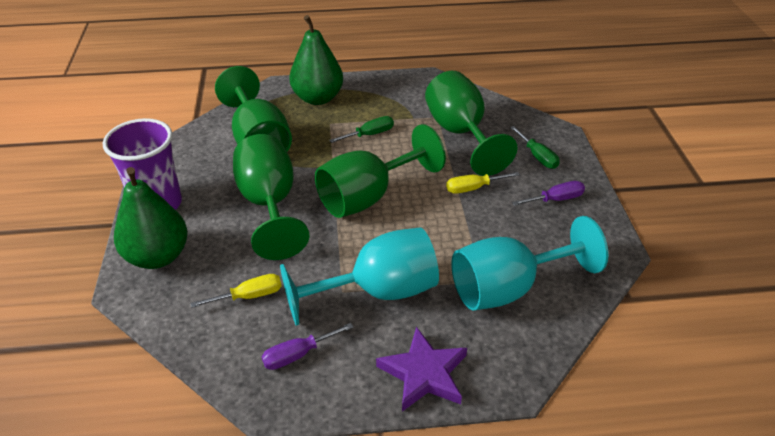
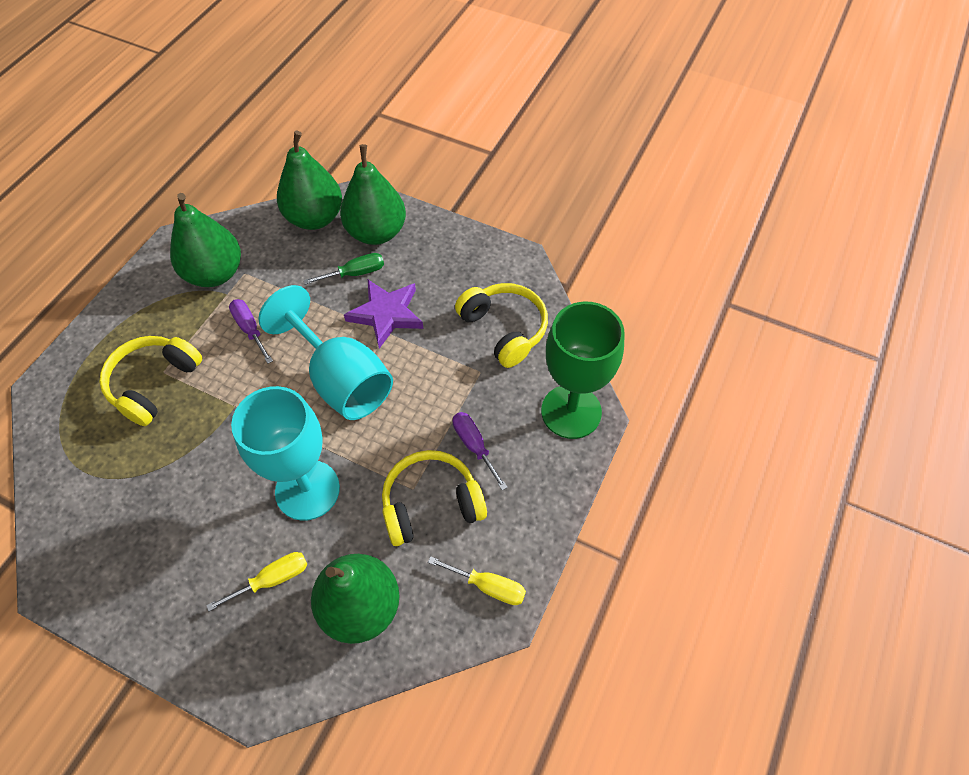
green goblet: 4 -> 1
green pear: 2 -> 4
green screwdriver: 2 -> 1
purple cup: 1 -> 0
yellow headphones: 0 -> 3

